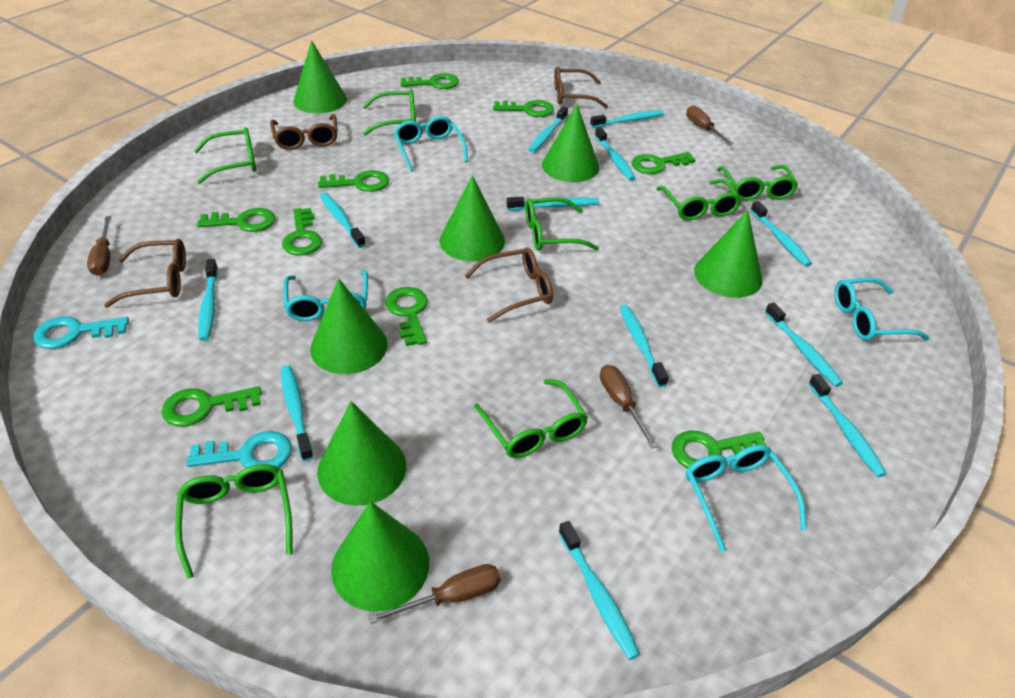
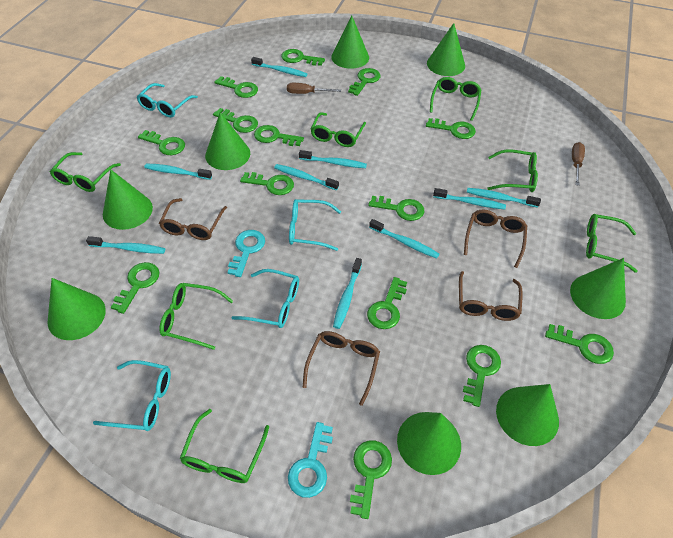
brown screwdriver: 4 -> 2
green cone: 7 -> 8
green key: 9 -> 14
turquoise toothbrush: 12 -> 9

